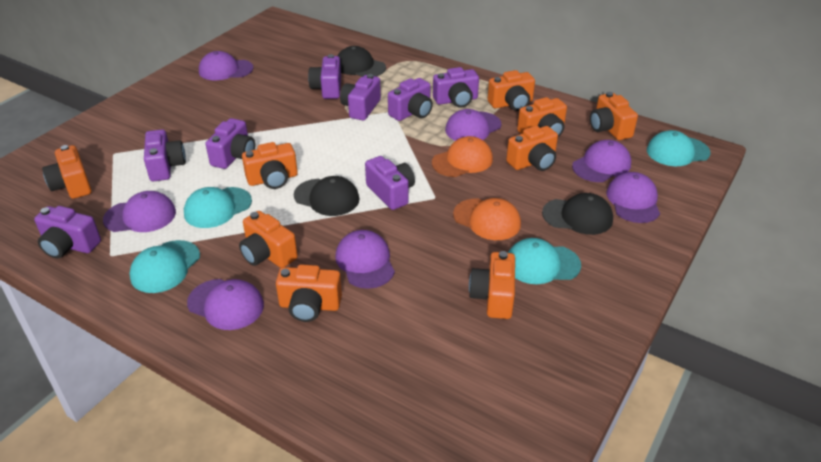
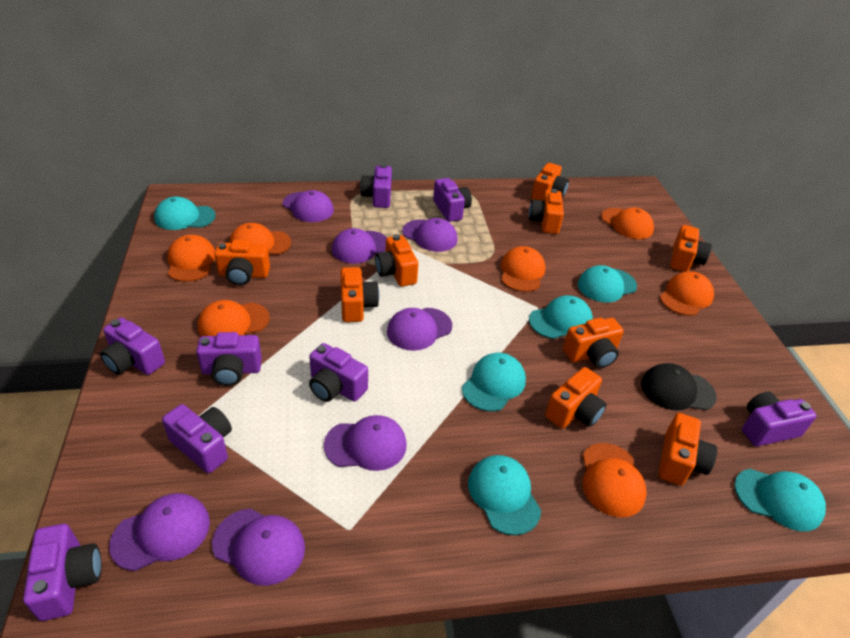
black cap: 3 -> 1
orange cap: 2 -> 7
turquoise cap: 4 -> 6

